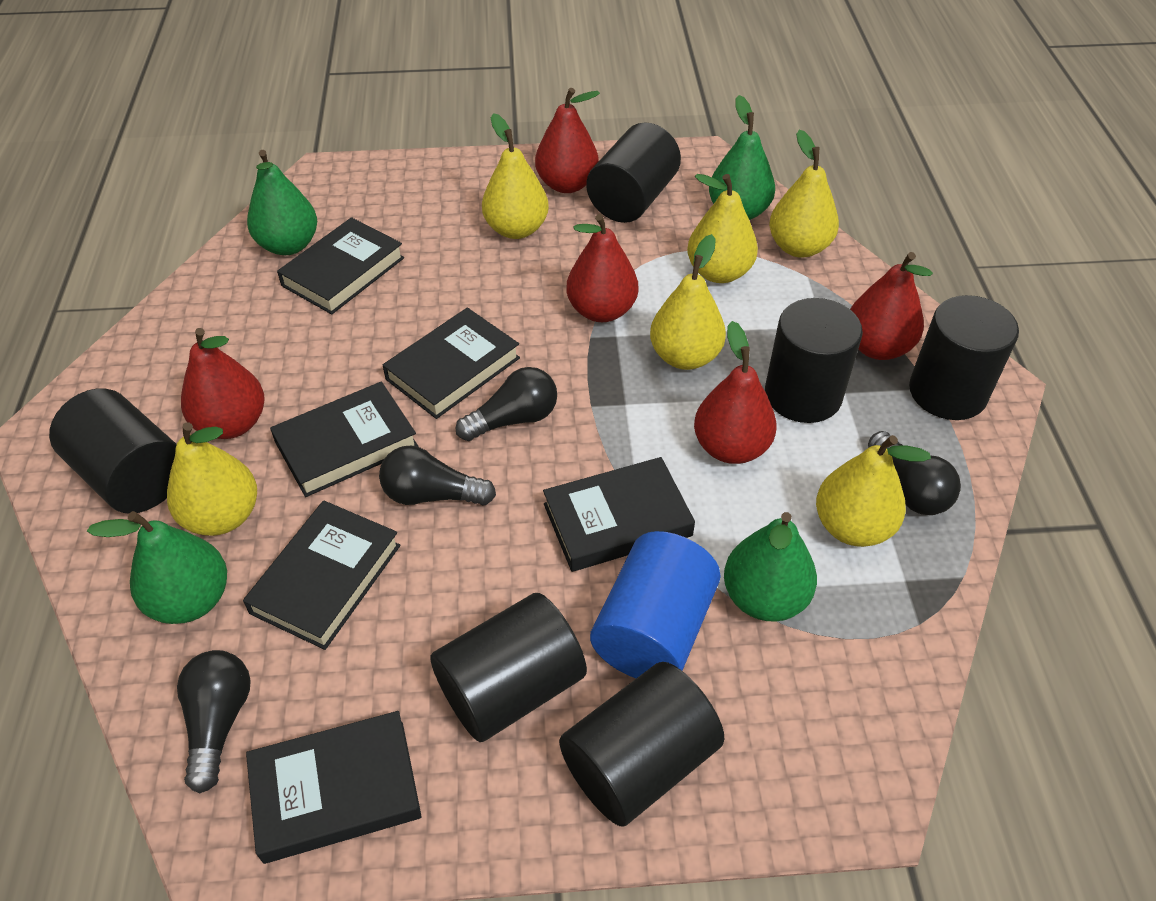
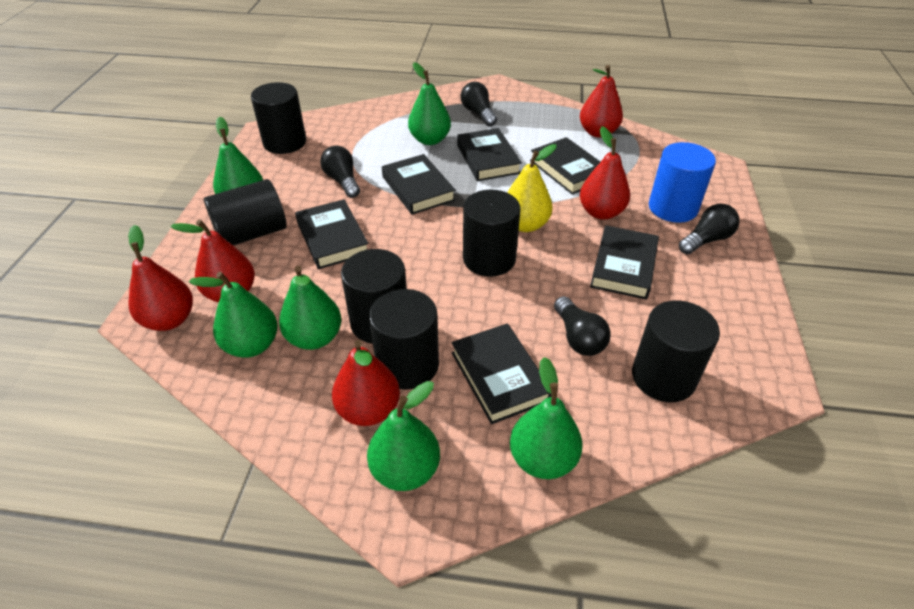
green pear: 4 -> 6
yellow pear: 6 -> 1

